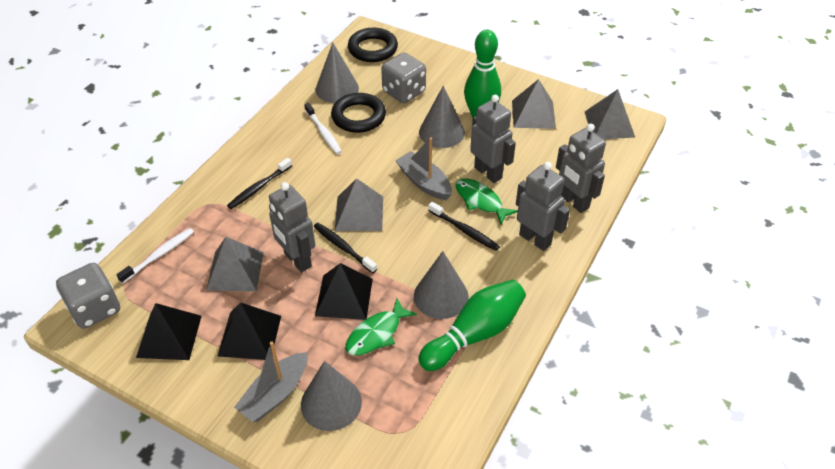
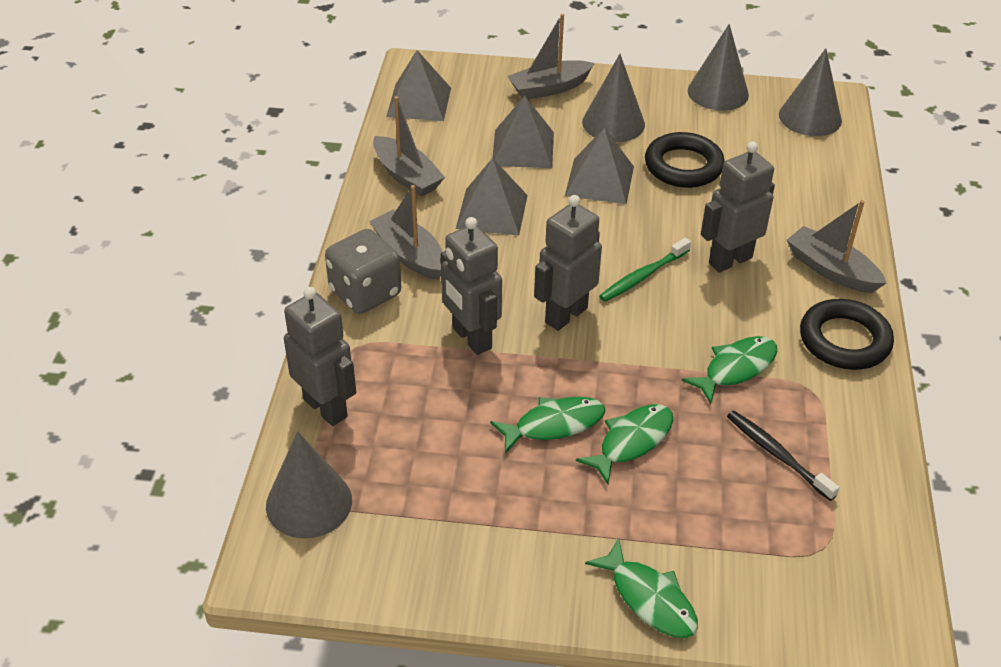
black pyramid: 3 -> 0
black toothbrush: 3 -> 1
green bowling pin: 2 -> 0
green fish: 2 -> 4
green toothbrush: 0 -> 1
grey boat: 2 -> 4
grey dice: 2 -> 1
white toothbrush: 2 -> 0

